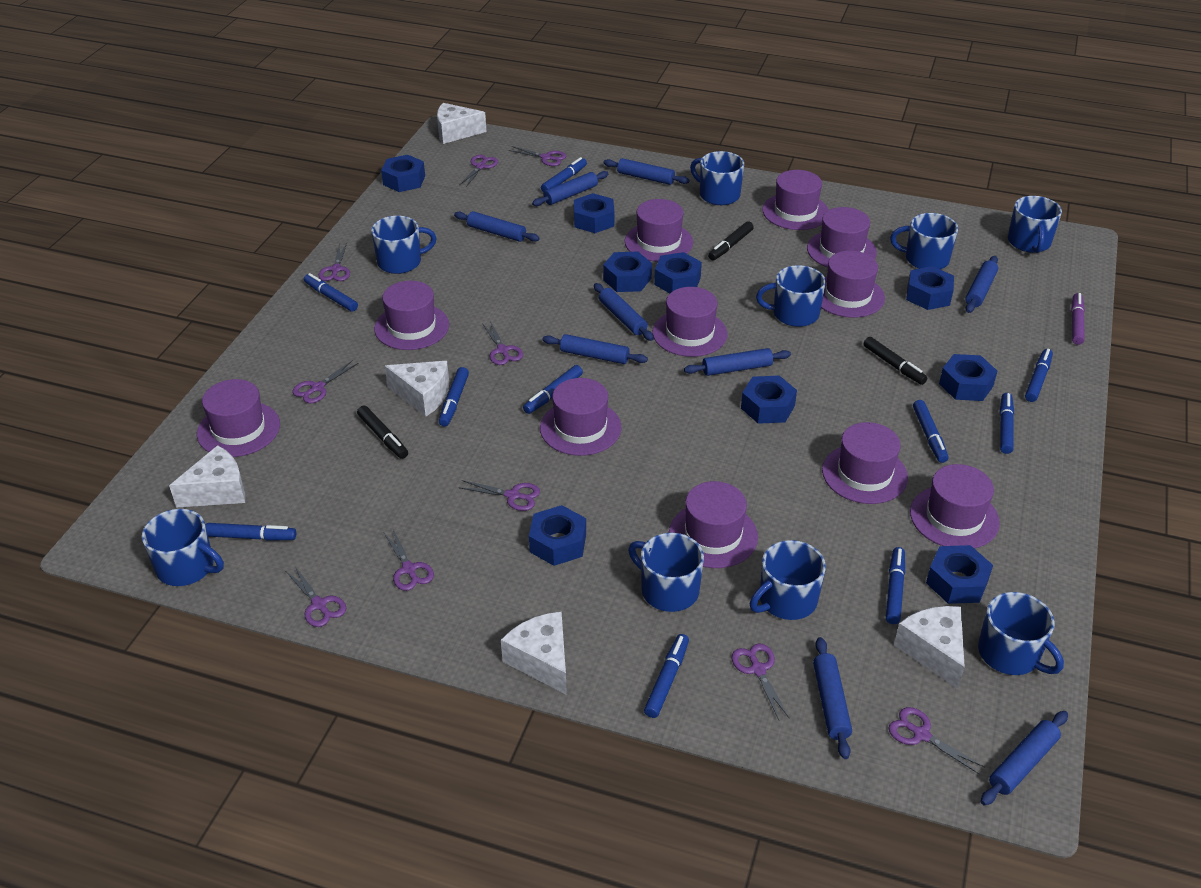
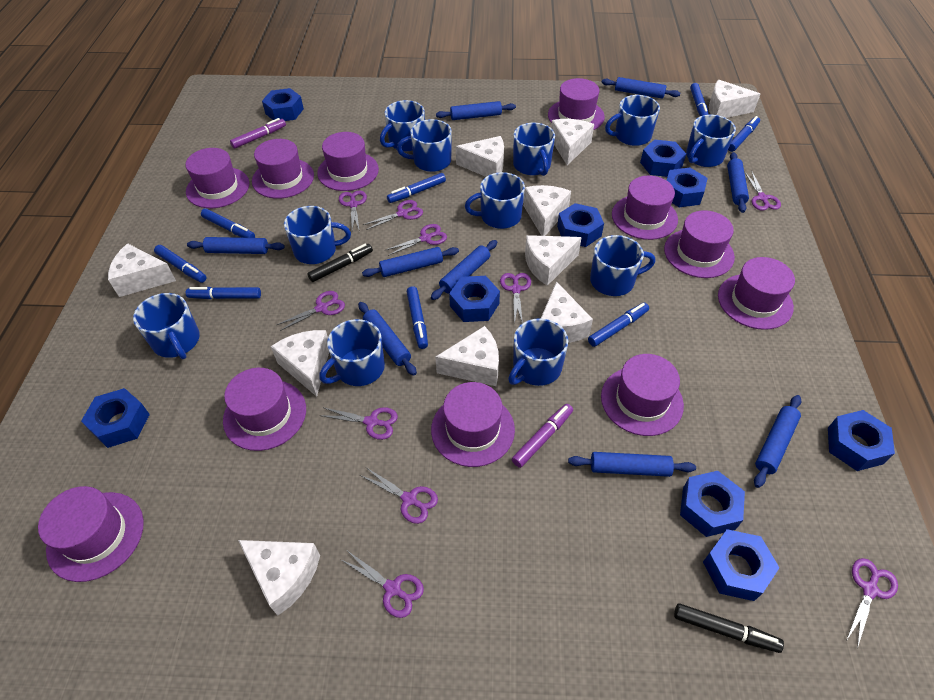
black marker: 3 -> 2
blue marker: 10 -> 8
blue mug: 9 -> 11
purple marker: 1 -> 2
white cheese: 5 -> 10

